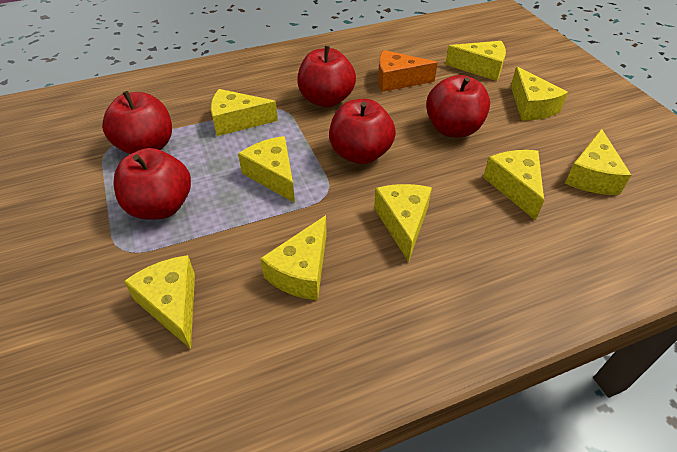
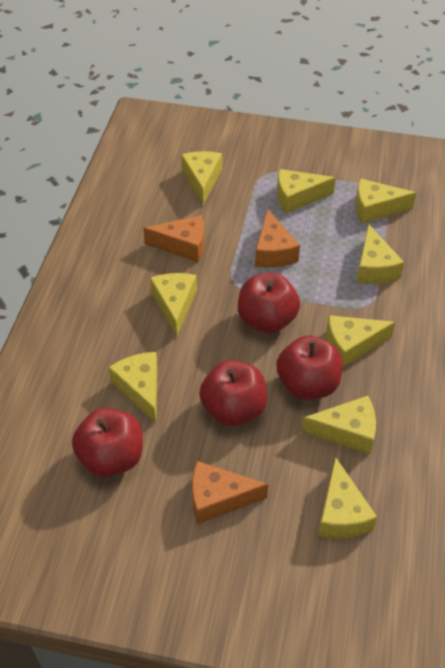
orange cheese: 1 -> 3
red apple: 5 -> 4

